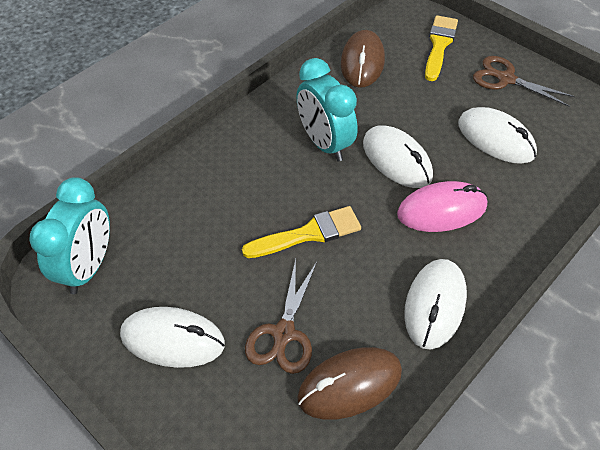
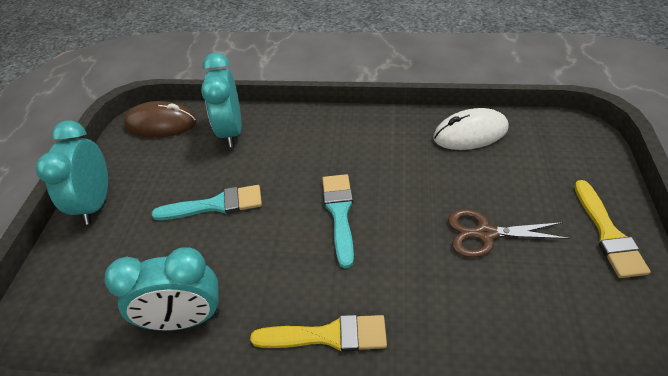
brown mouse: 2 -> 1
brown scissors: 2 -> 1
pink mouse: 1 -> 0
turquoise brush: 0 -> 2
turquoise clock: 2 -> 3
white mouse: 4 -> 1

